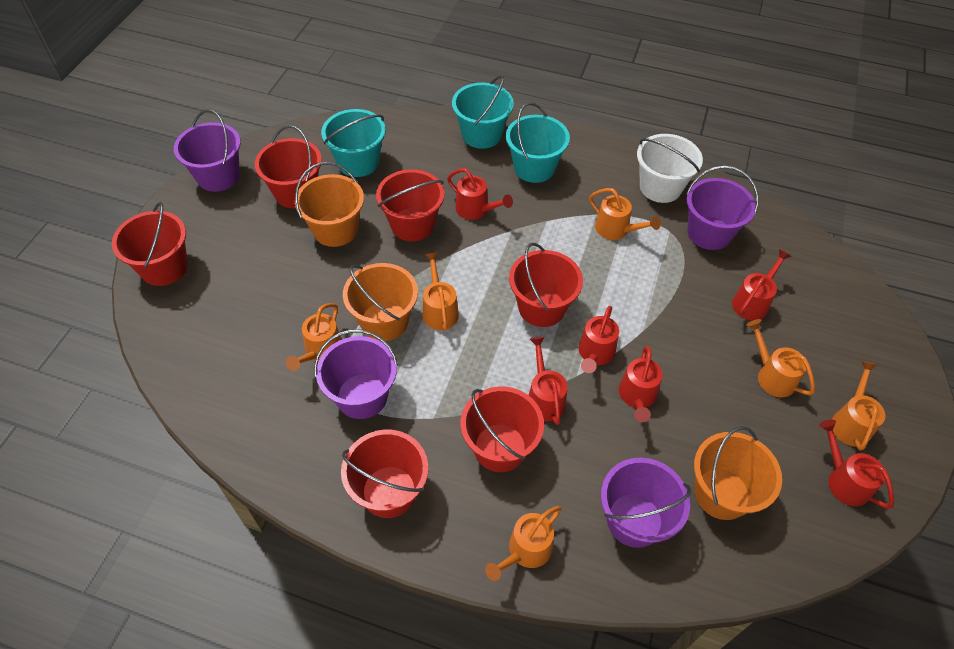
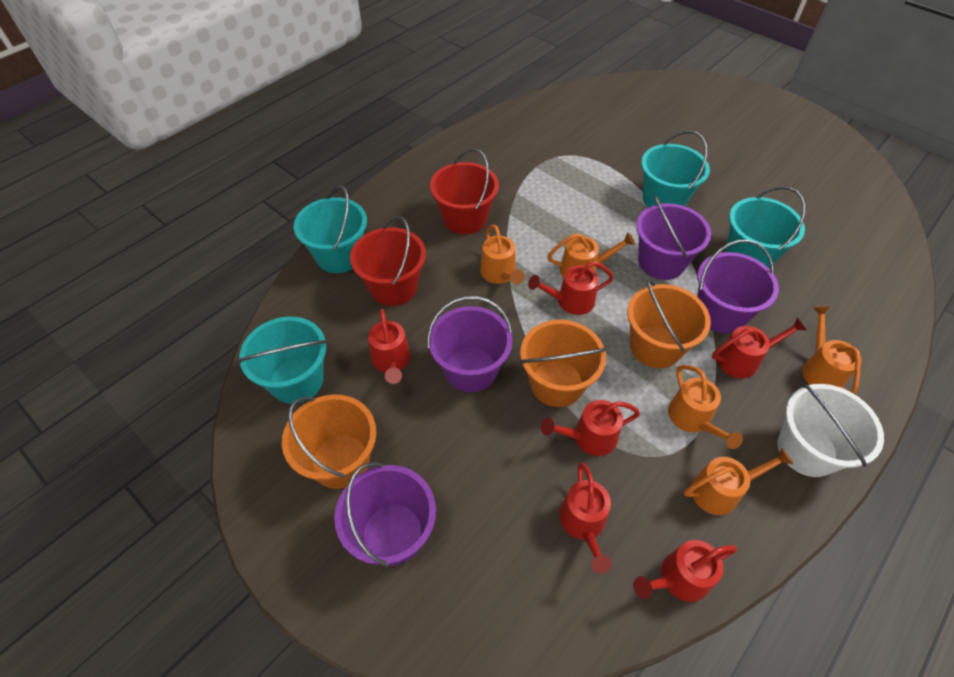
orange watering can: 6 -> 5
red bucket: 6 -> 2
turquoise bucket: 3 -> 4

